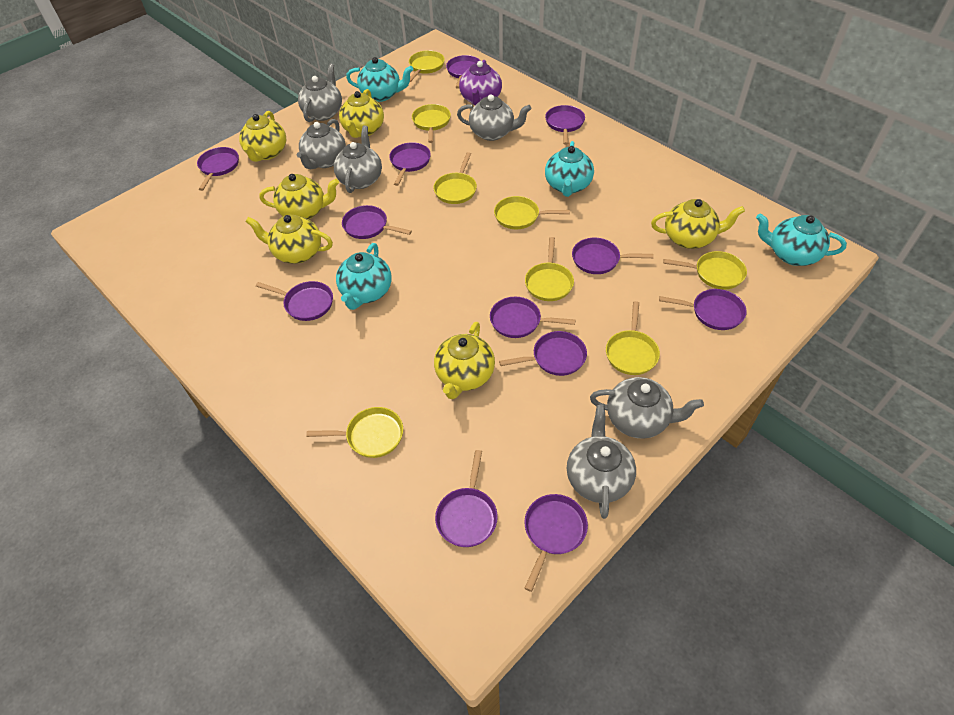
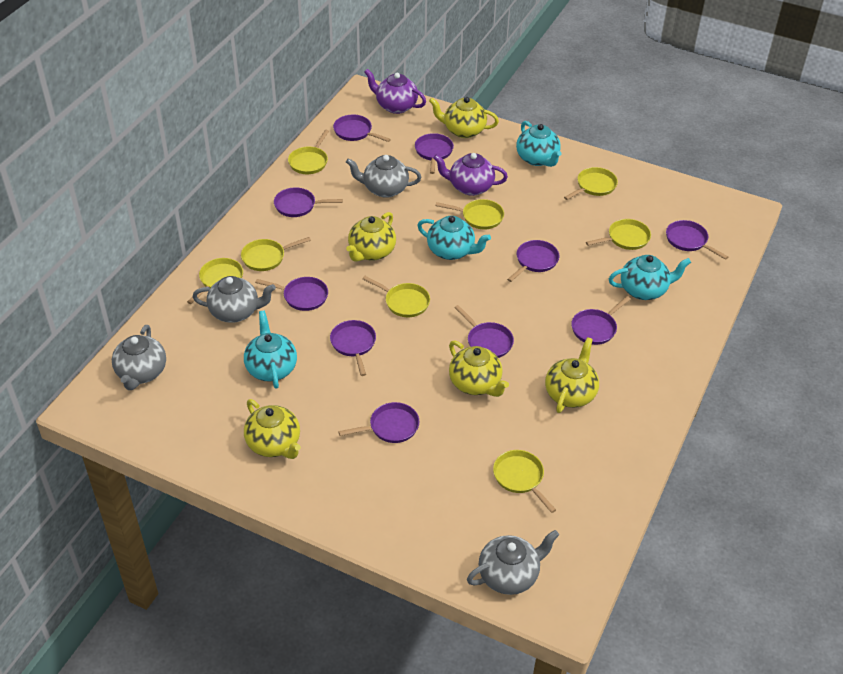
grey teapot: 6 -> 4
purple pan: 12 -> 10
purple teapot: 1 -> 2
yellow teapot: 6 -> 5

